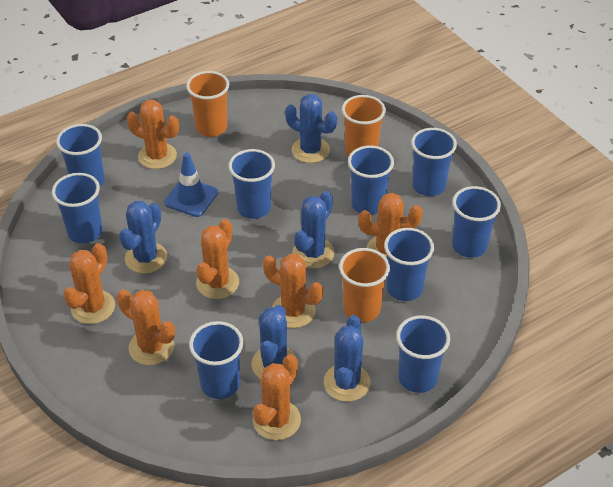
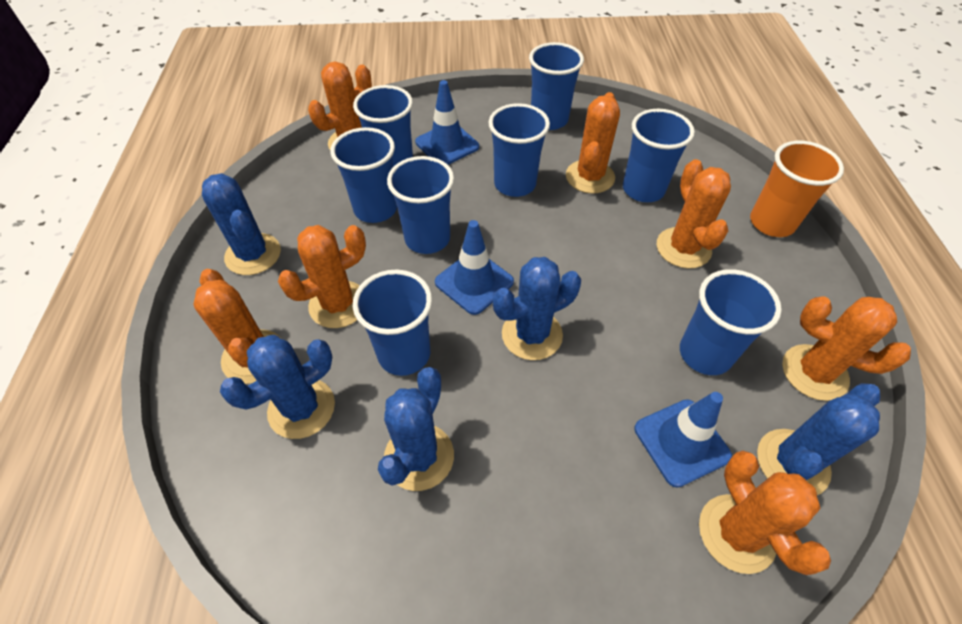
blue cup: 9 -> 8
blue traffic cone: 1 -> 3
orange cup: 3 -> 1

